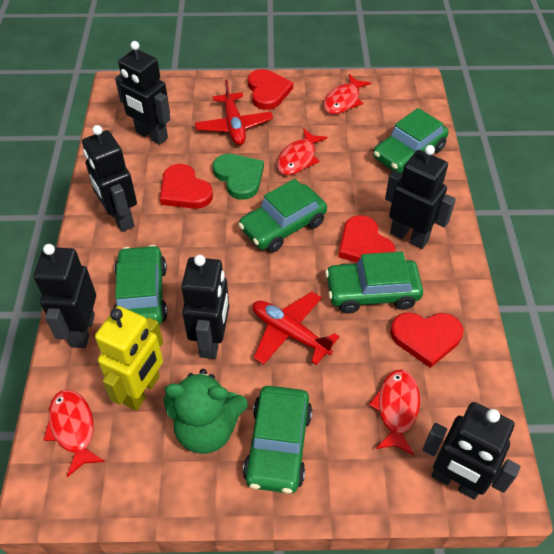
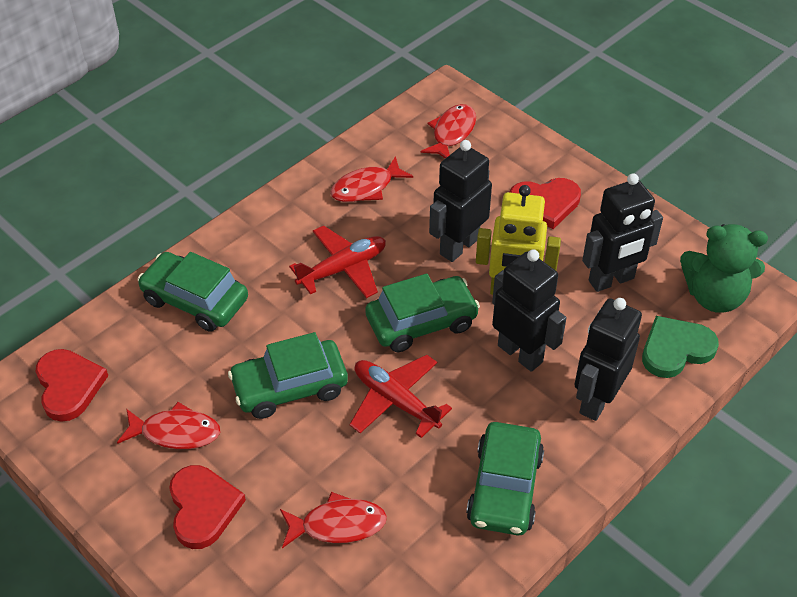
black robot: 6 -> 4
green car: 5 -> 4
red heart: 4 -> 3

